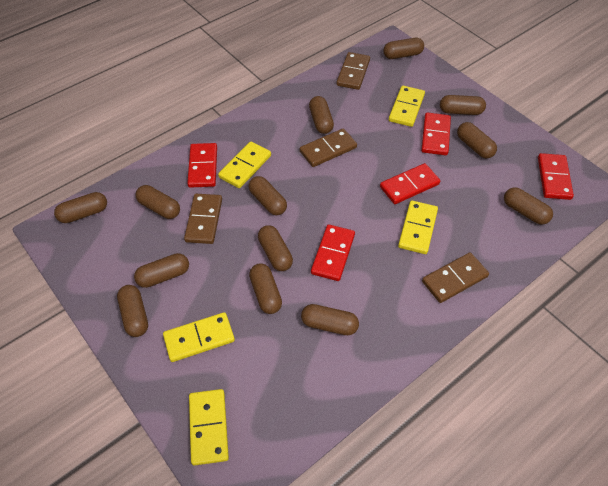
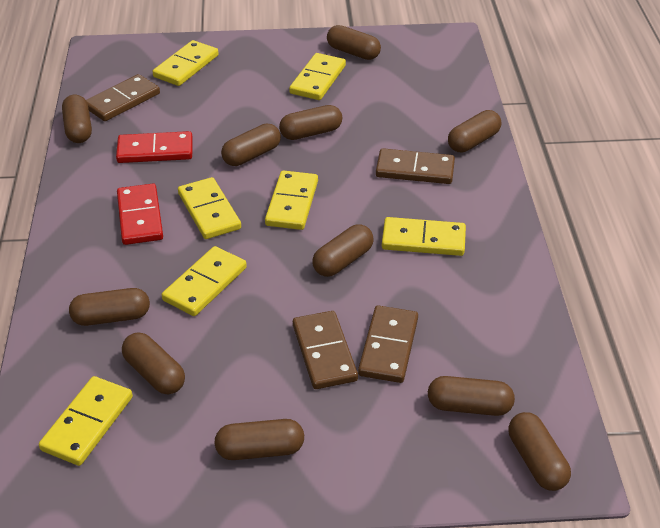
brown capsule: 13 -> 11
red domino: 5 -> 2
yellow domino: 5 -> 7

